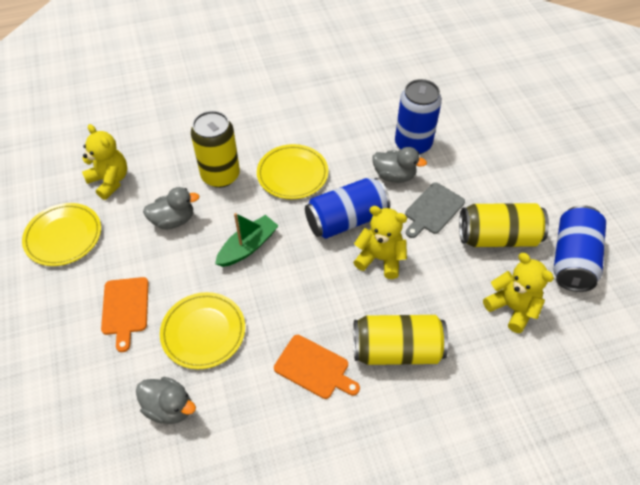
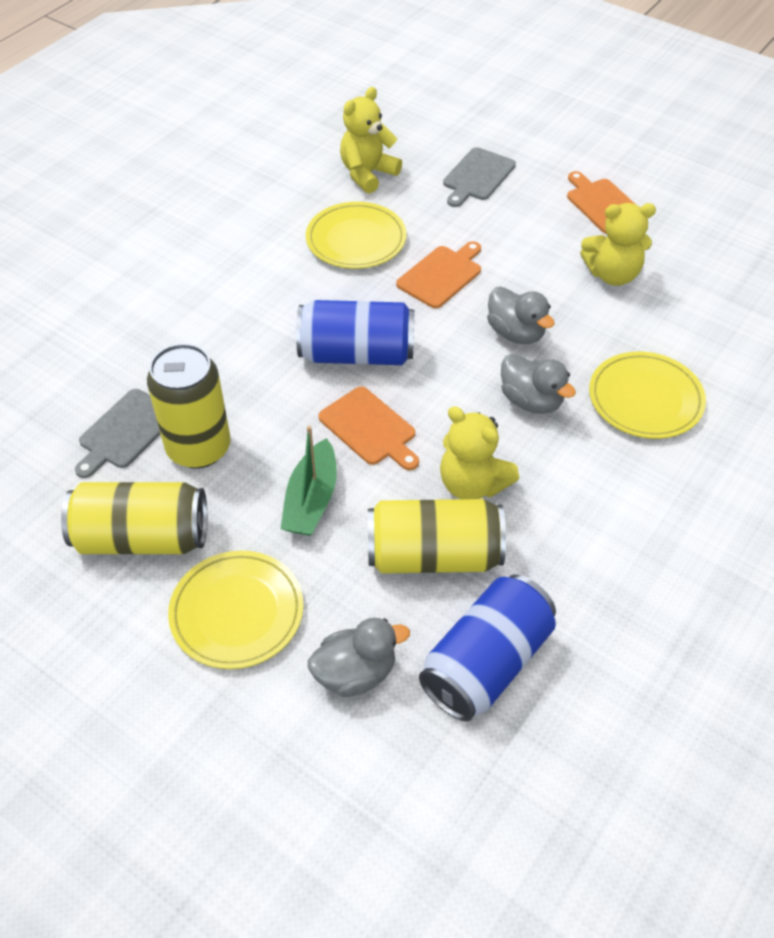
blue can: 3 -> 2
grey cutting board: 1 -> 2
orange cutting board: 2 -> 3

